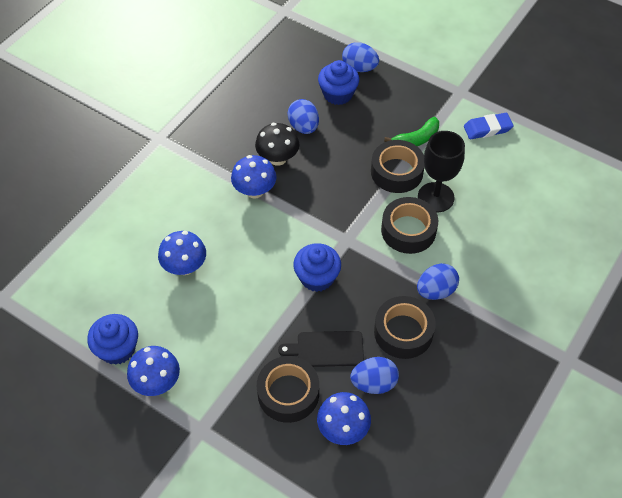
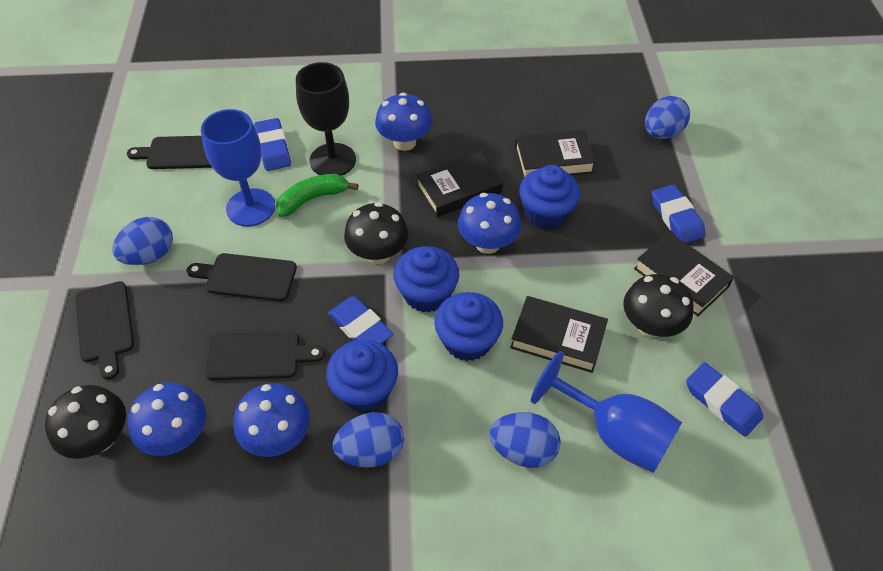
black book: 0 -> 4
black cutting board: 1 -> 4
black mushroom: 1 -> 3
black tape: 4 -> 0
blue cupcake: 3 -> 4
blue eraser: 1 -> 4
blue goblet: 0 -> 2

